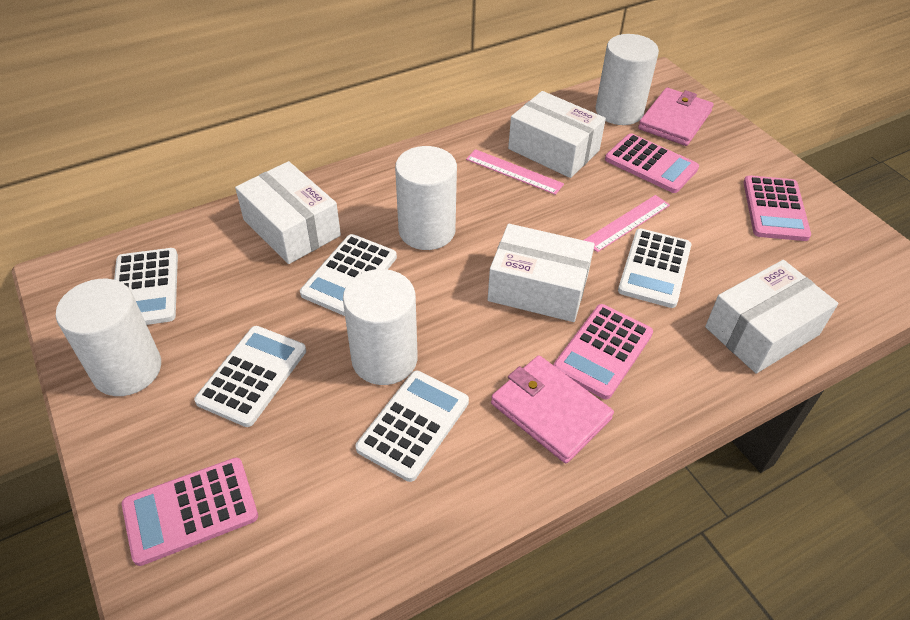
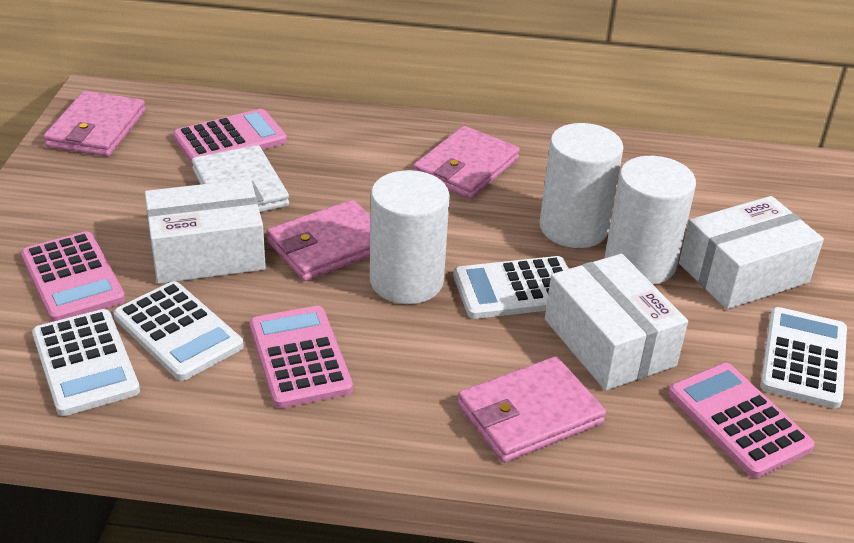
pink ruler: 2 -> 0
pink wallet: 2 -> 4
white box: 4 -> 3
white calculator: 5 -> 4
white cylinder: 4 -> 3
white wallet: 0 -> 1

